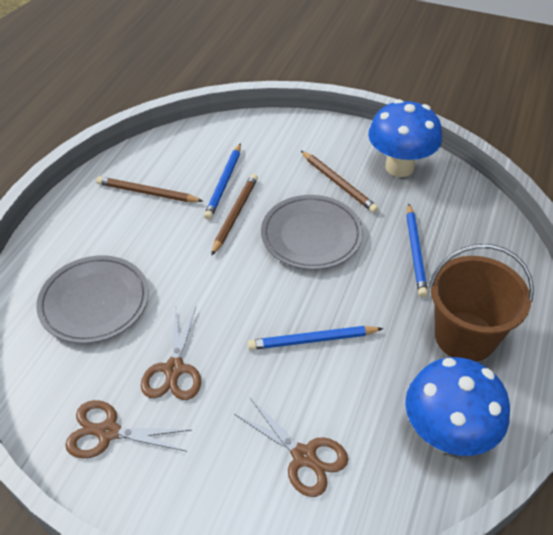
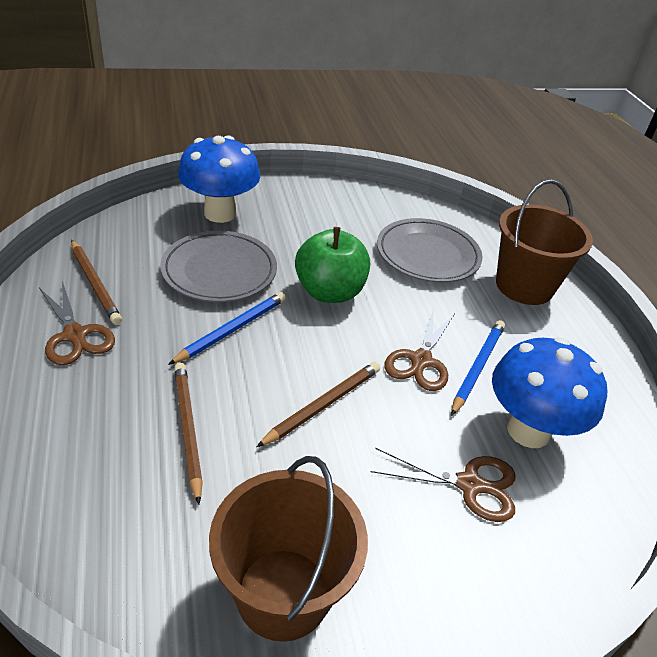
blue pencil: 3 -> 2
brown bucket: 1 -> 2
green apple: 0 -> 1

